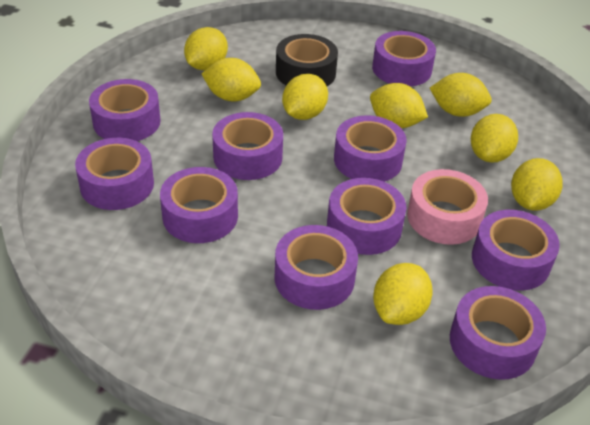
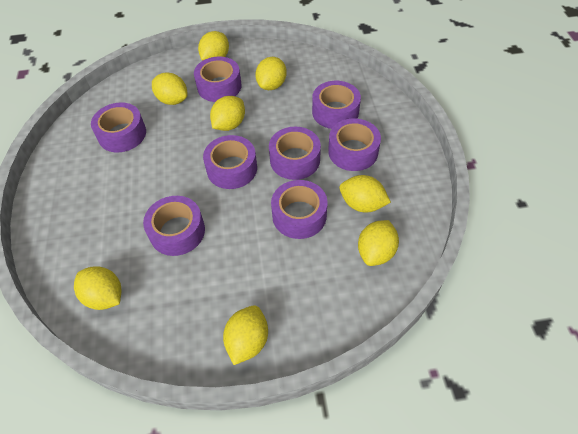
black tape: 1 -> 0
pink tape: 1 -> 0
purple tape: 10 -> 8

